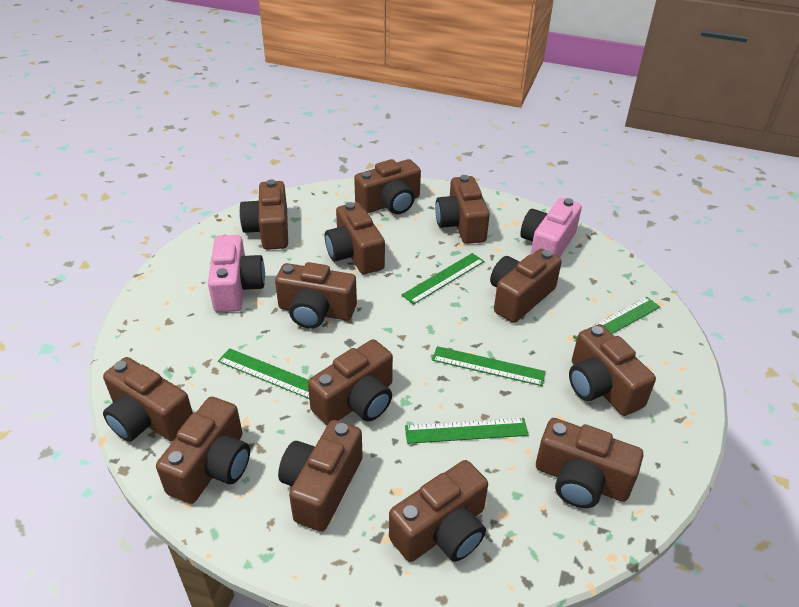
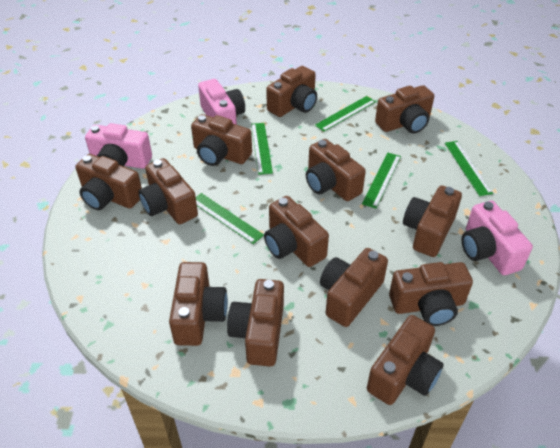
pink camera: 2 -> 3

